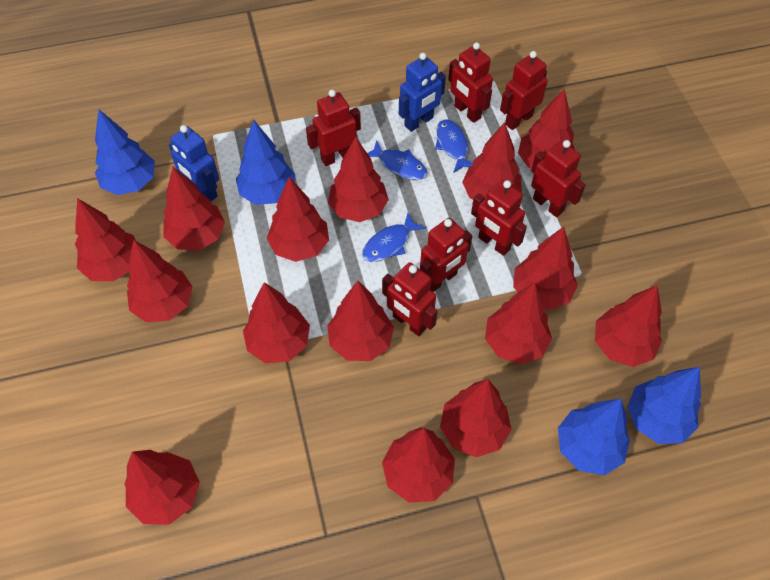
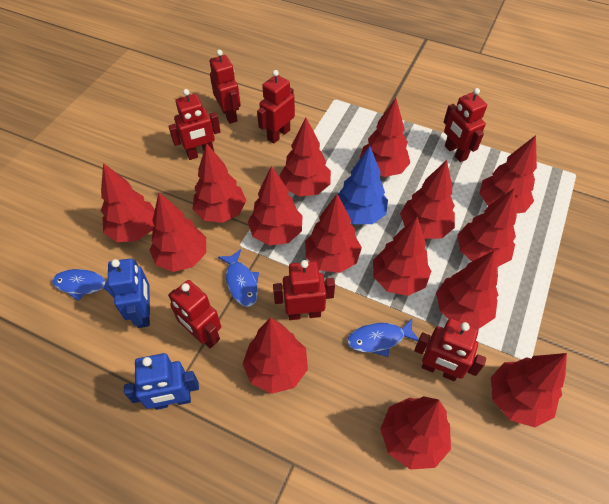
blue tree: 4 -> 1

